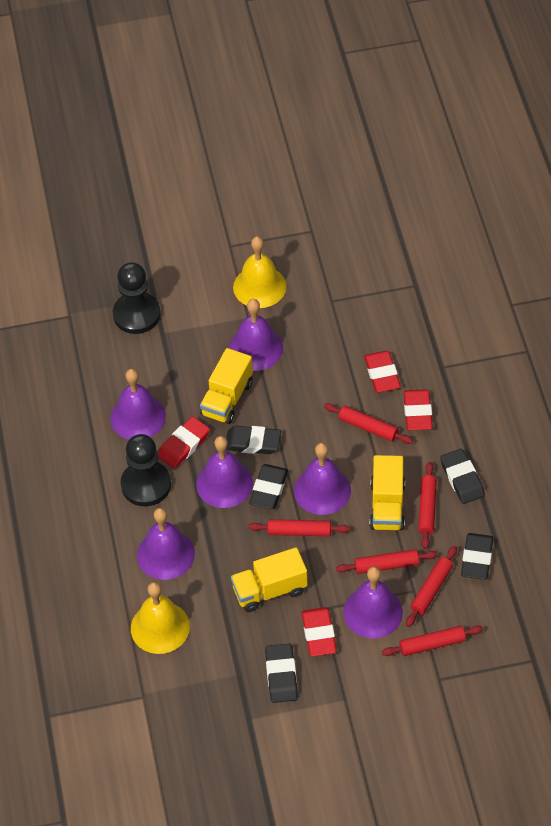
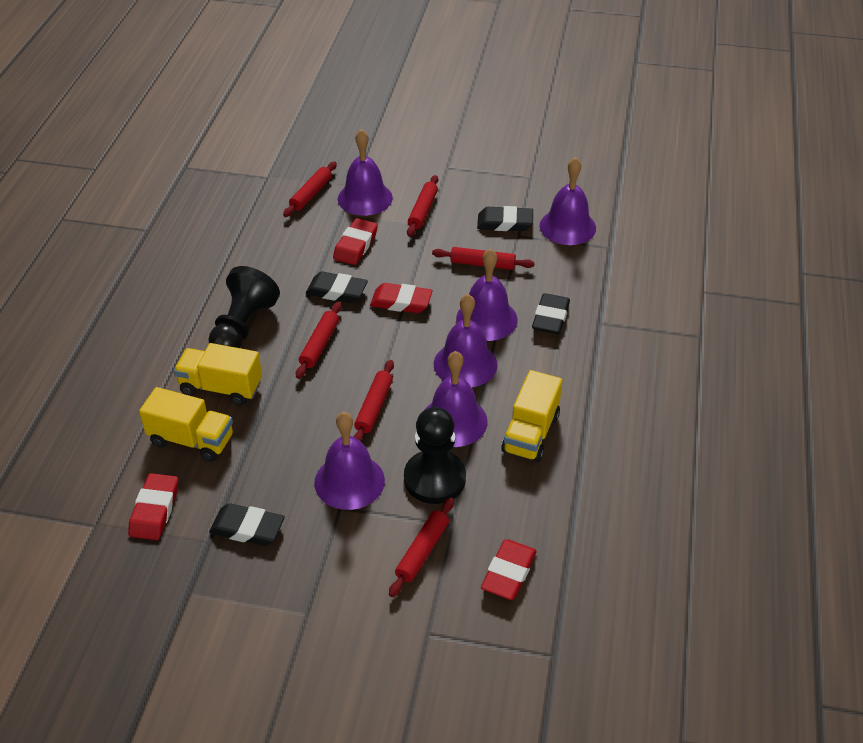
black eraser: 5 -> 4
yellow bell: 2 -> 0

